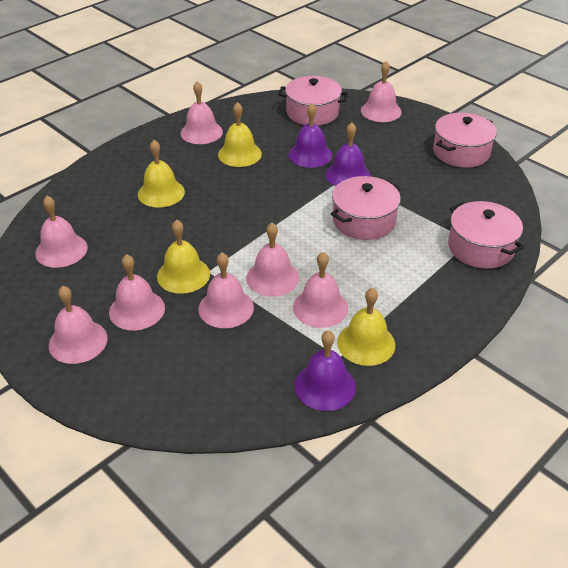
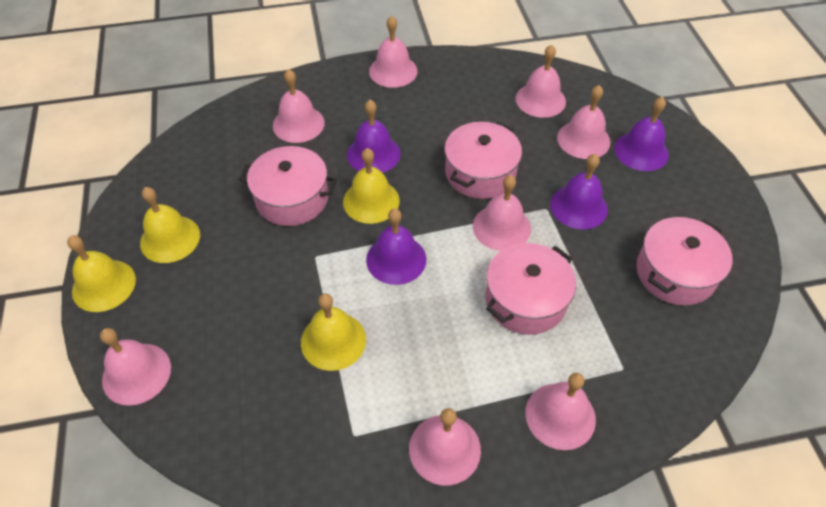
purple bell: 3 -> 4

